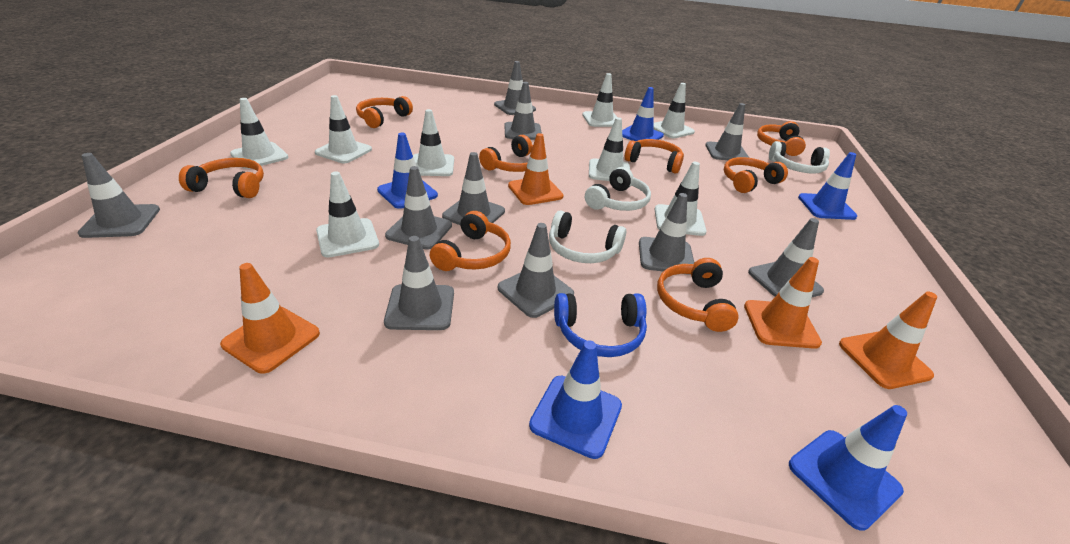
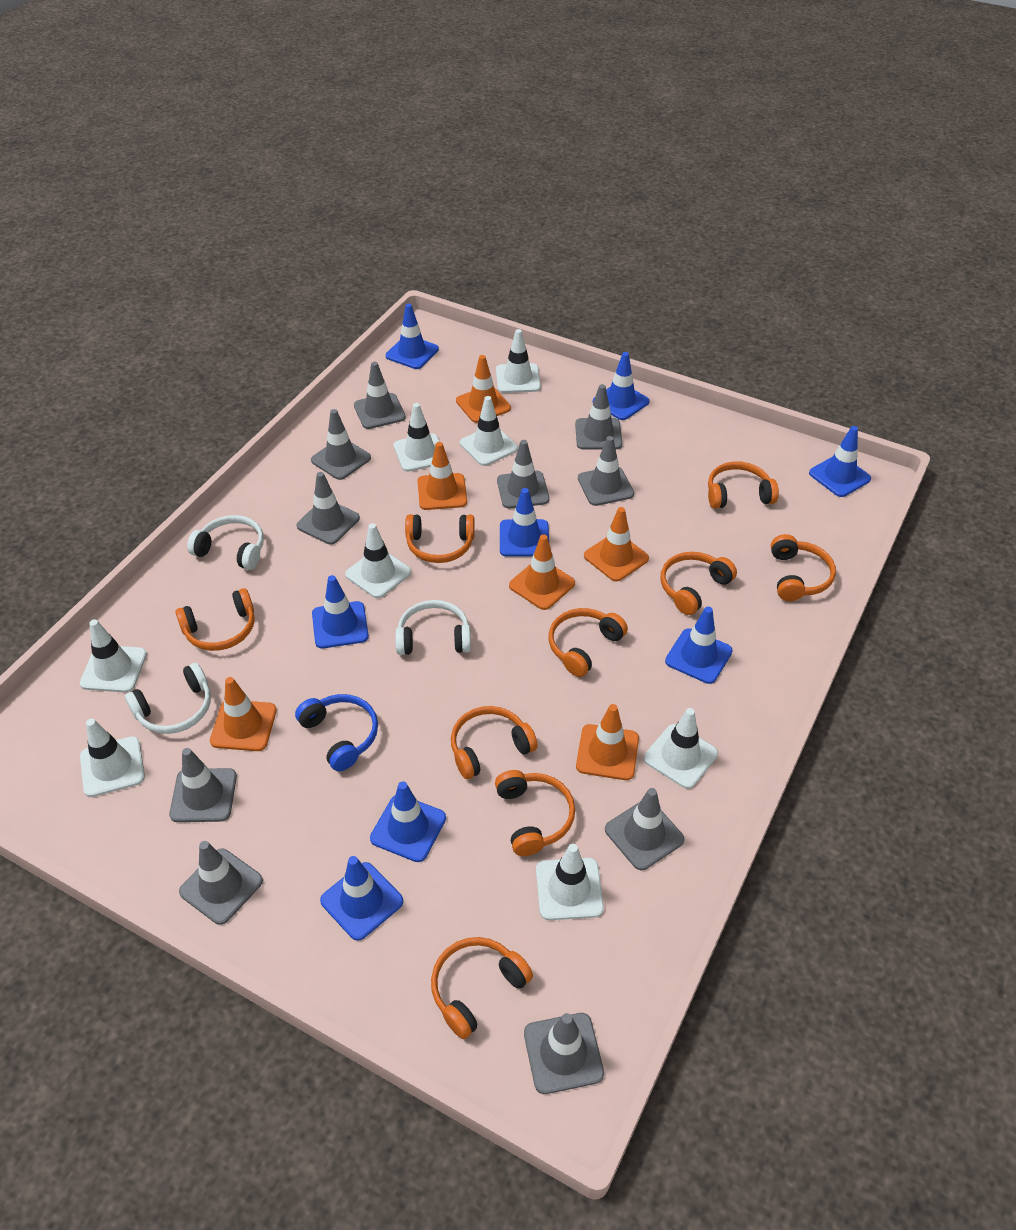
blue traffic cone: 5 -> 8
orange headphones: 8 -> 9
orange traffic cone: 4 -> 6

